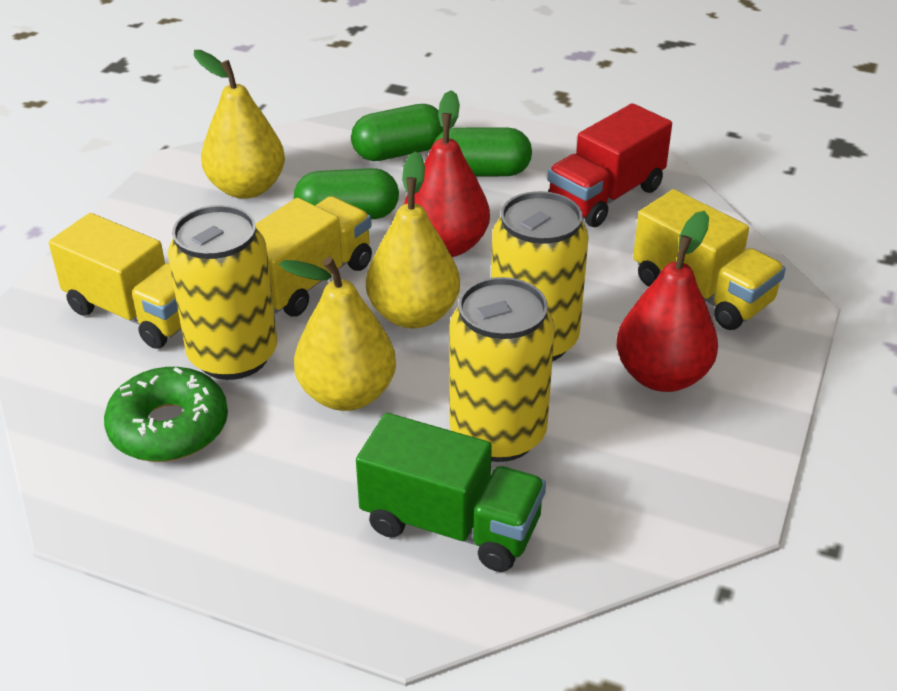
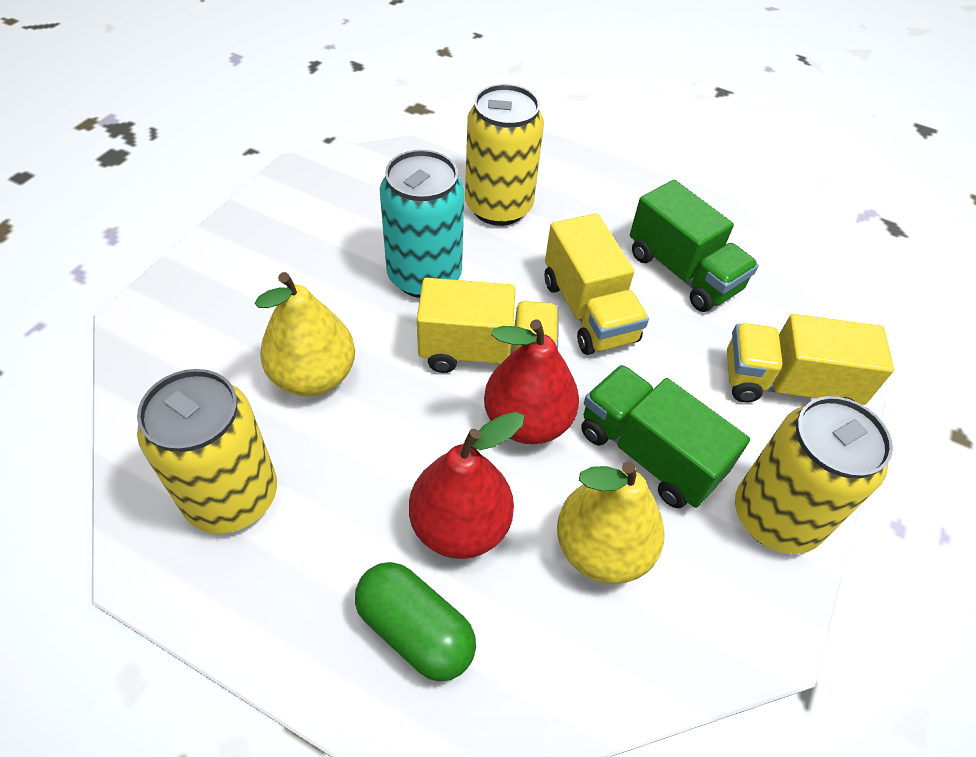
green capsule: 3 -> 1
green donut: 1 -> 0
green truck: 1 -> 2
red truck: 1 -> 0
turquoise can: 0 -> 1
yellow pear: 3 -> 2

